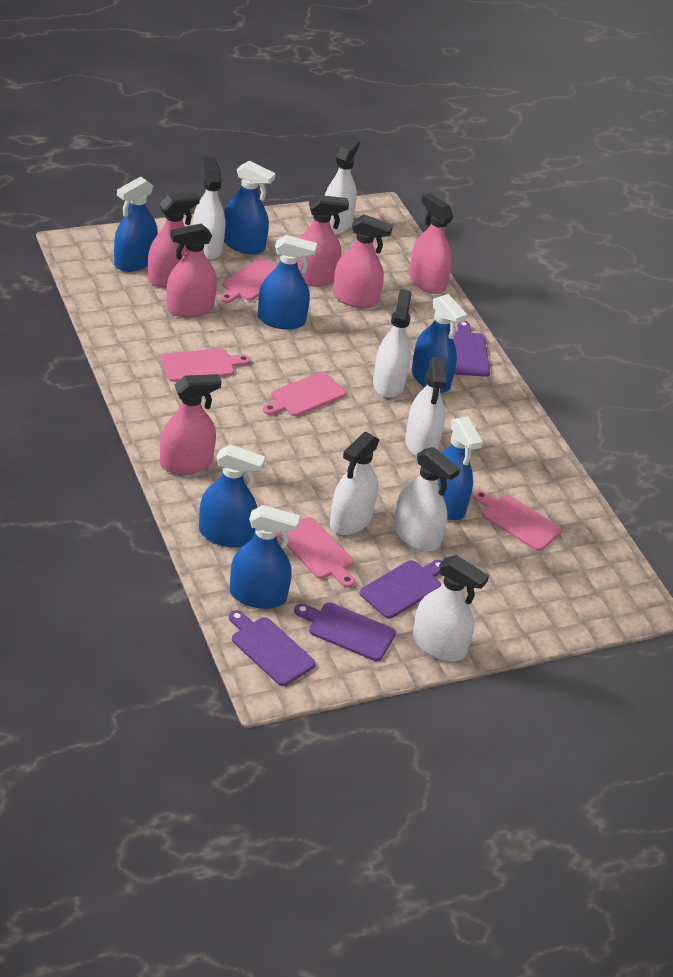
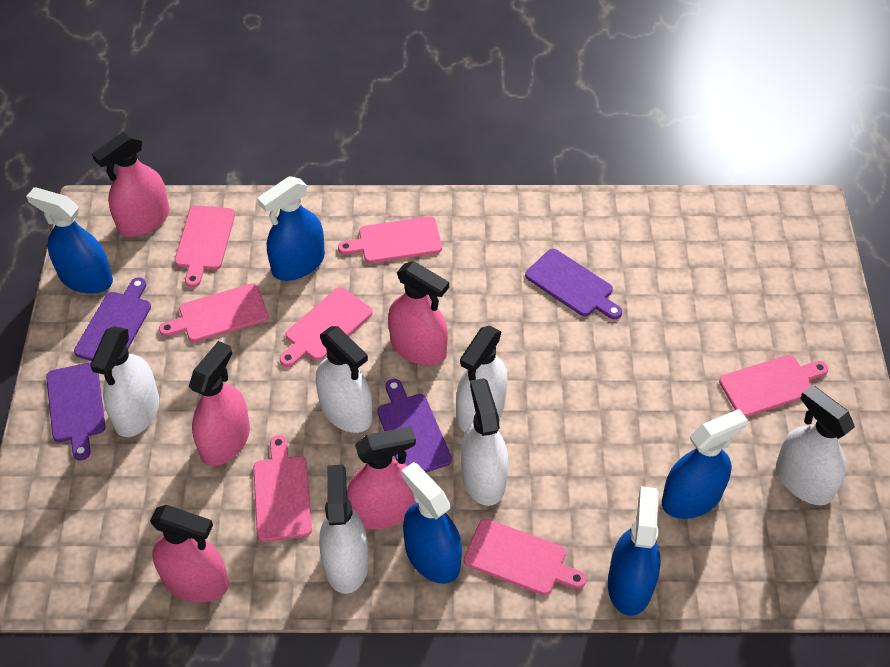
blue spray bottle: 7 -> 5
pink cutting board: 5 -> 7
pink spray bottle: 6 -> 5
white spray bottle: 7 -> 6

